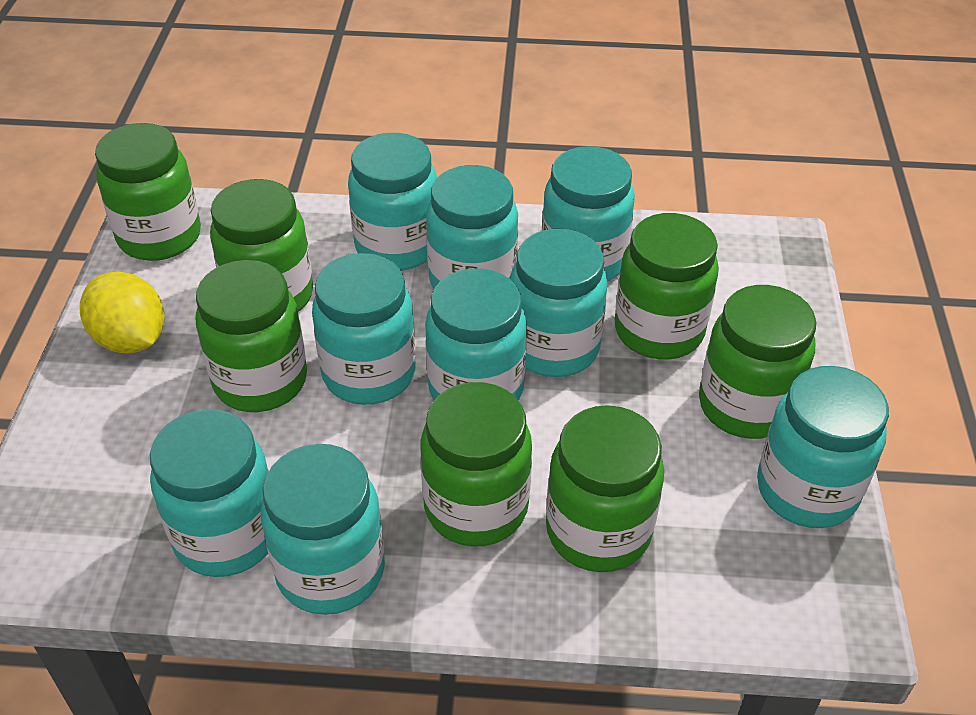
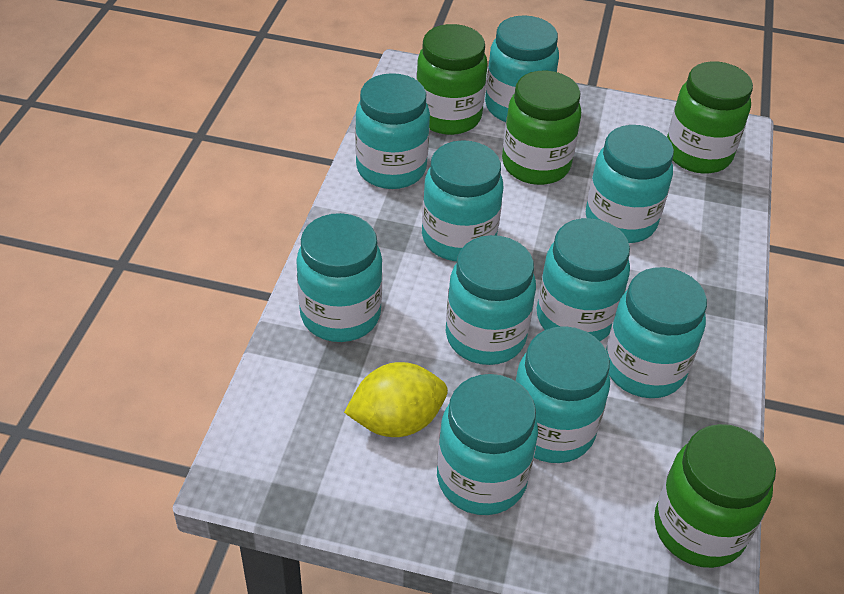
green jar: 7 -> 4
turquoise jar: 9 -> 10

